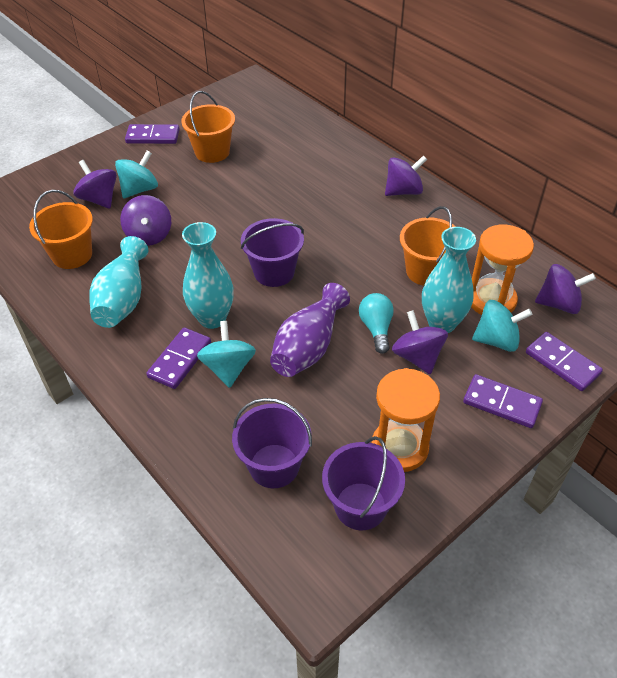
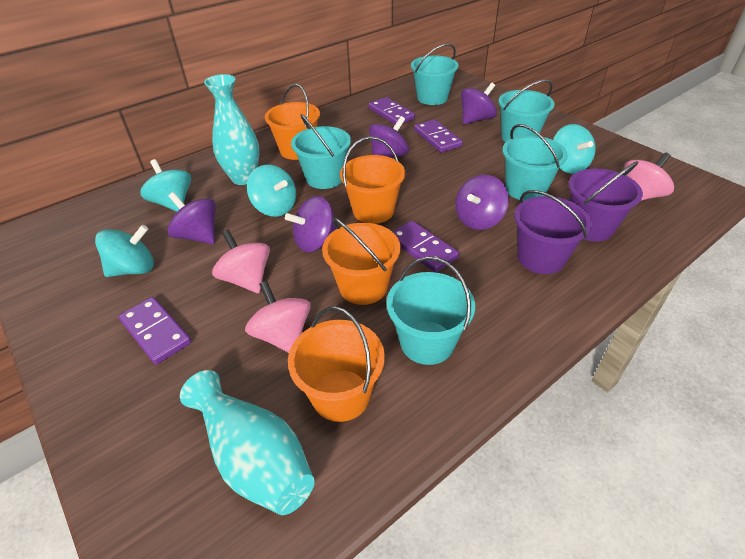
orange bucket: 3 -> 4
orange hourglass: 2 -> 0
pink spinning top: 0 -> 3
purple bucket: 3 -> 2
purple vase: 1 -> 0
turquoise bucket: 0 -> 5
turquoise light bulb: 1 -> 0
turquoise spinning top: 3 -> 4
turquoise vase: 3 -> 2

